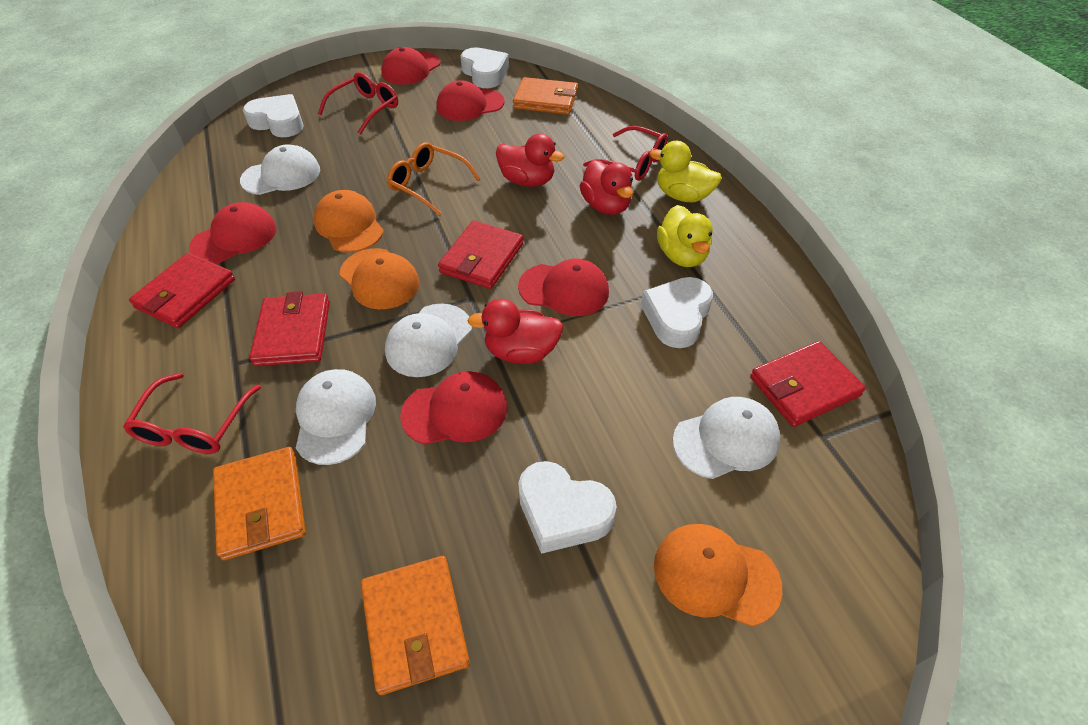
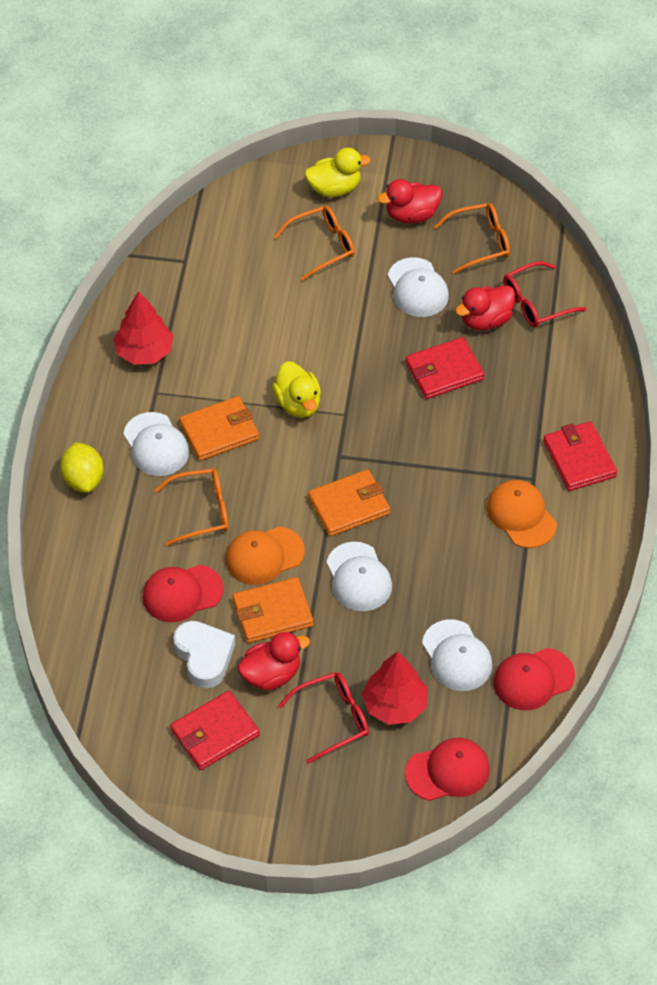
orange cap: 3 -> 2
orange glasses: 1 -> 3
red cap: 5 -> 3
red glasses: 3 -> 2
red tree: 0 -> 2
red wallet: 4 -> 3
white heart: 4 -> 1
yellow lemon: 0 -> 1

